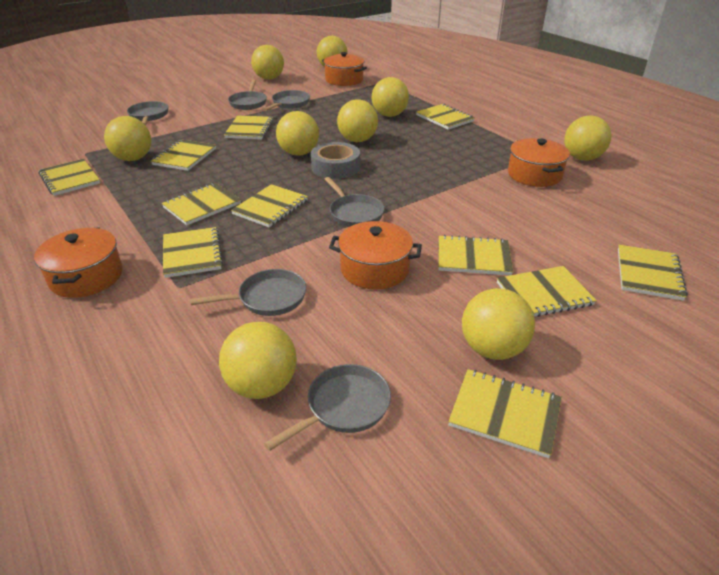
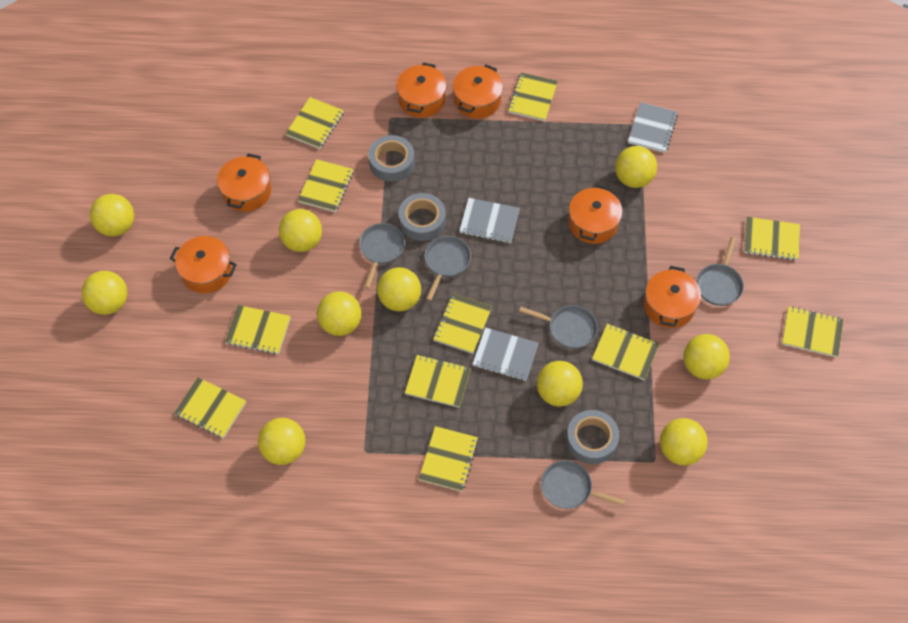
grey notebook: 0 -> 3
grey pan: 6 -> 5
grey tape: 1 -> 3
orange pot: 4 -> 6
yellow ball: 9 -> 10

